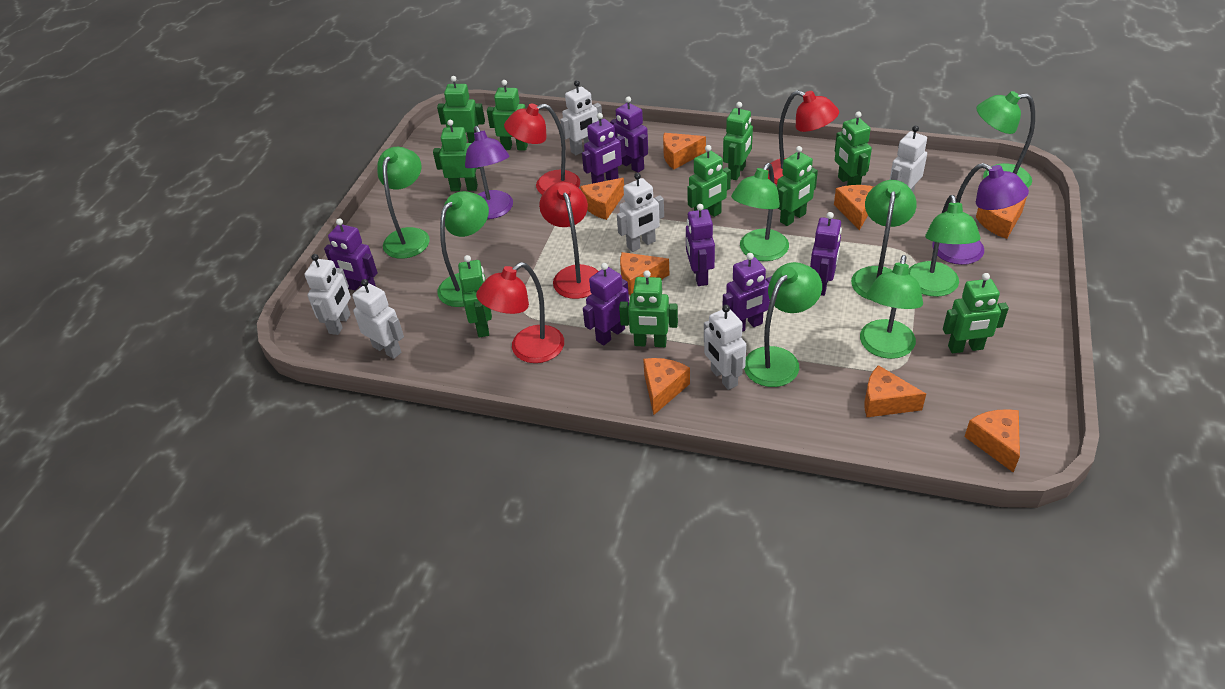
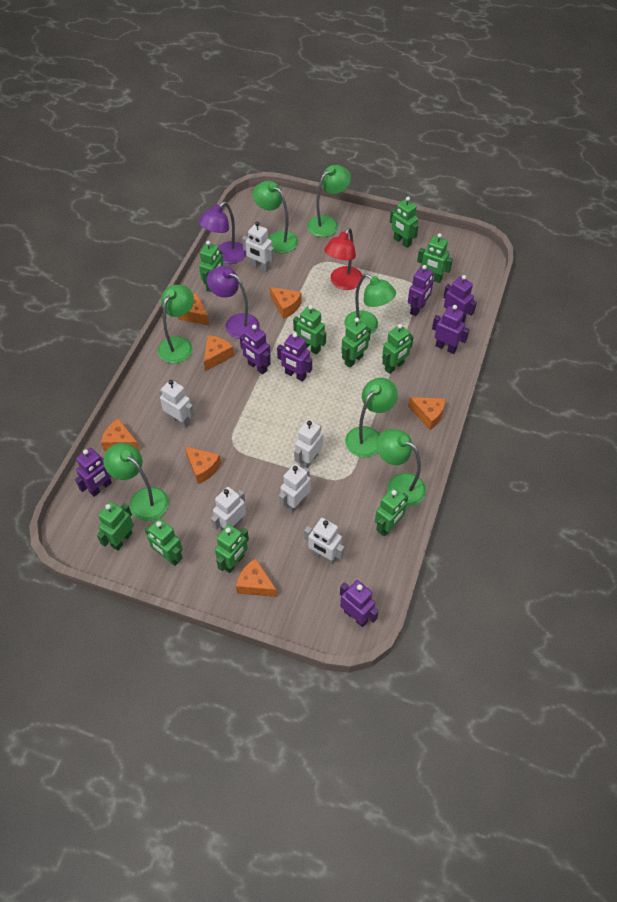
green lamp: 8 -> 7
orange cheese: 8 -> 7
red lamp: 4 -> 1

